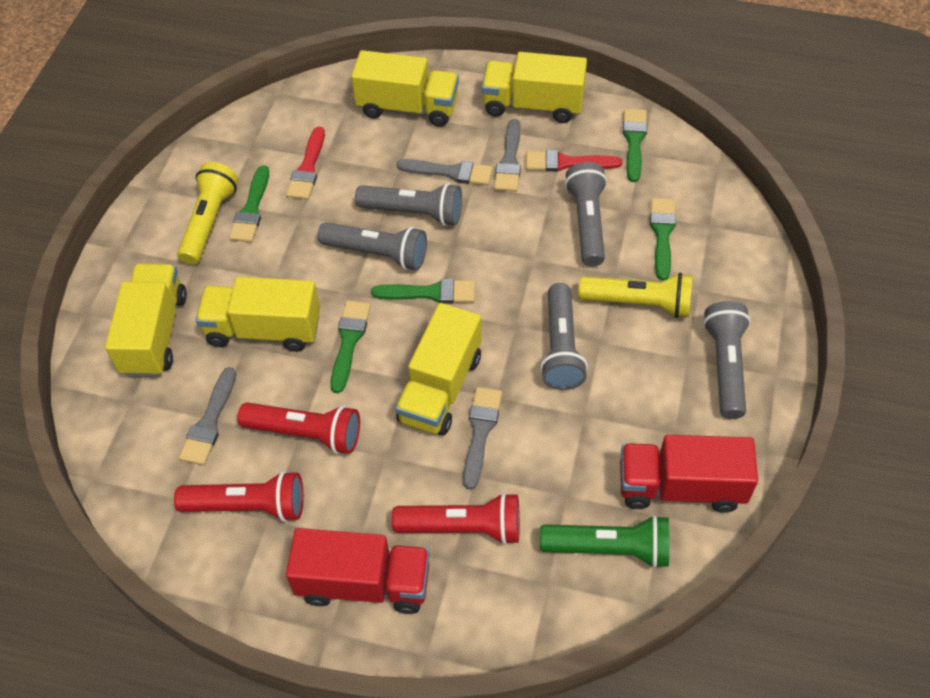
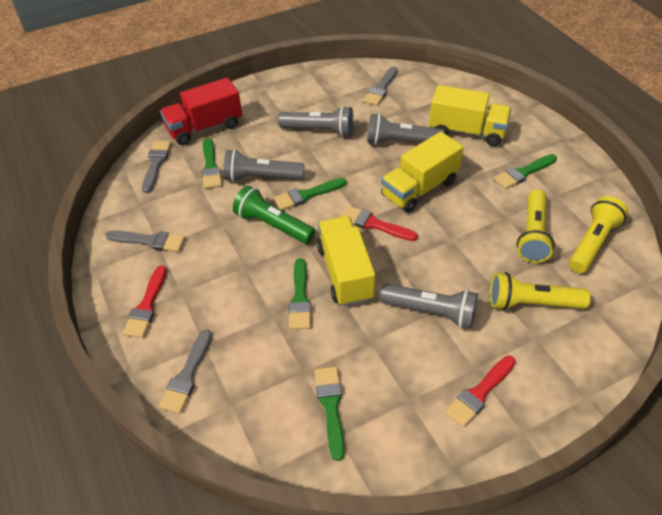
grey flashlight: 5 -> 4
red brush: 2 -> 3
red flashlight: 3 -> 0
red truck: 2 -> 1
yellow flashlight: 2 -> 3
yellow truck: 5 -> 3

